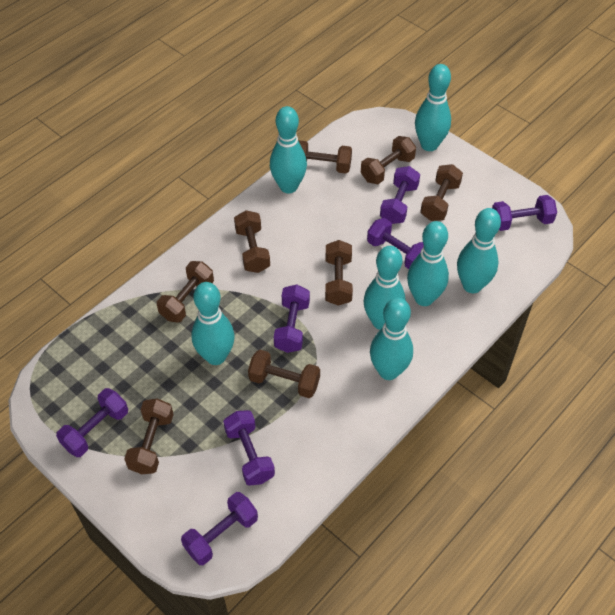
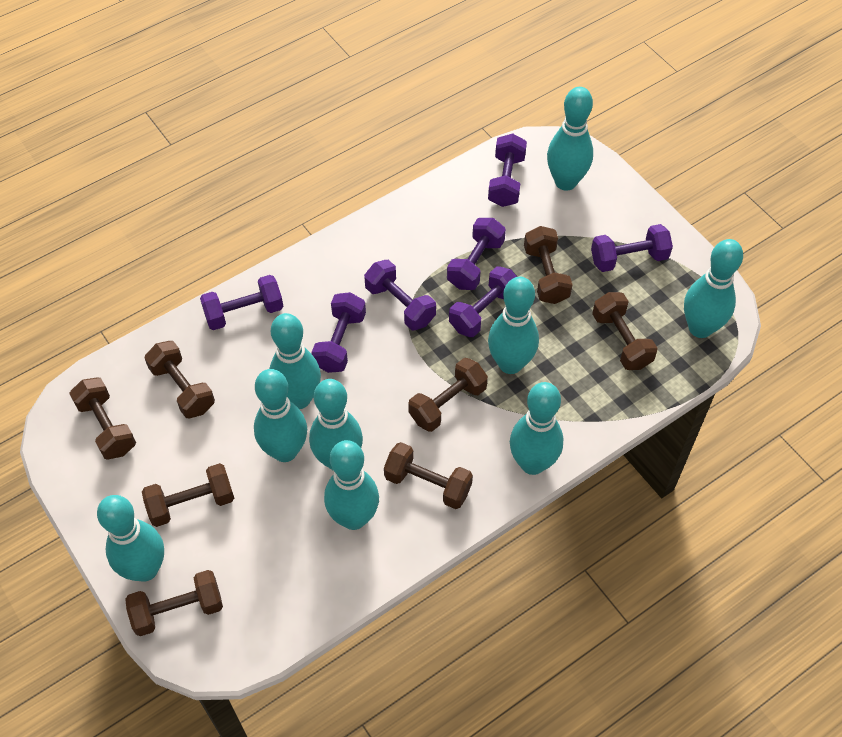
turquoise bowling pin: 7 -> 9

